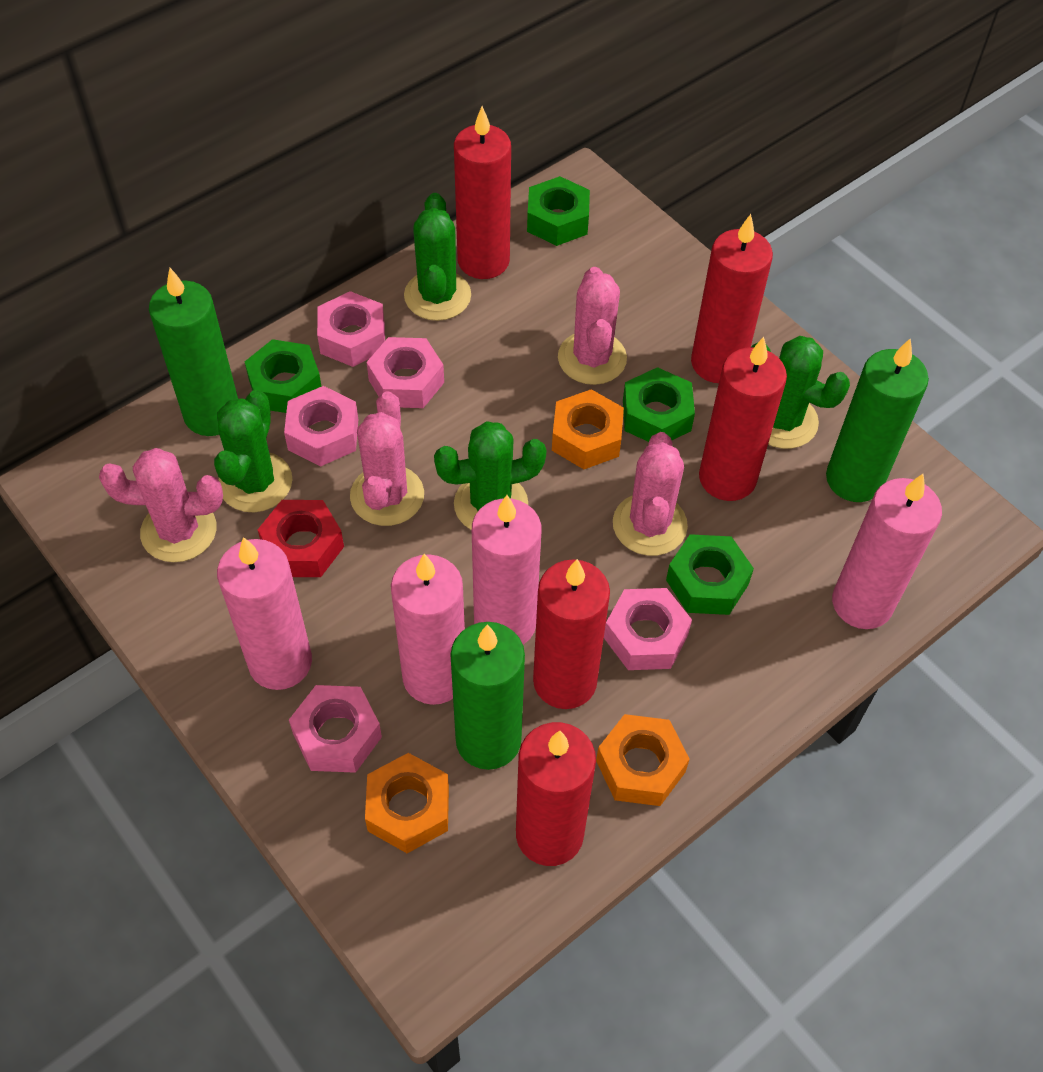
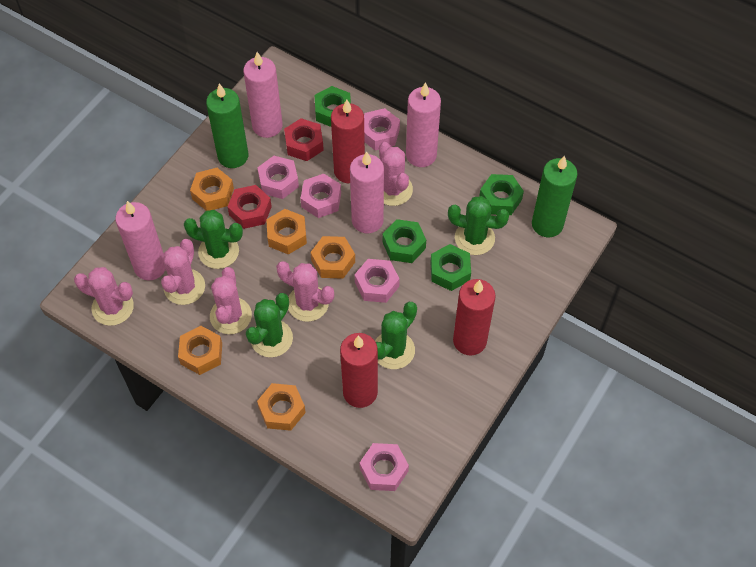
green candle: 3 -> 2
orange nut: 3 -> 5
pink cactus: 4 -> 5
red candle: 5 -> 3
red nut: 1 -> 2

